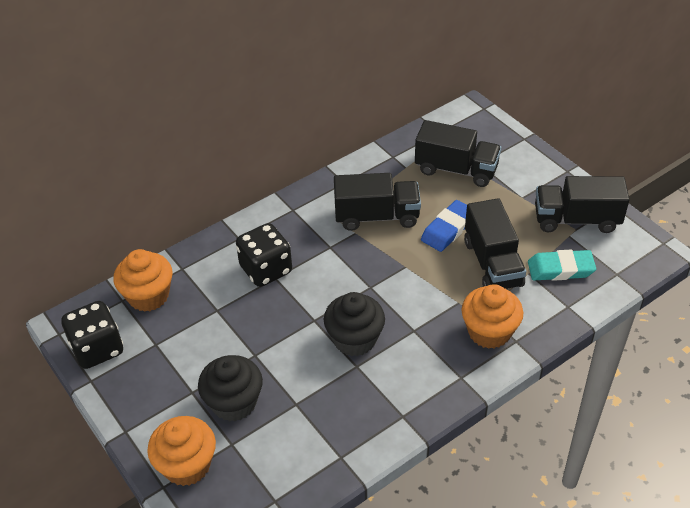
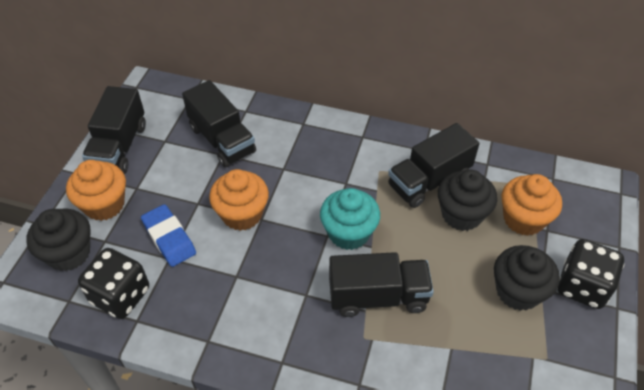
black cupcake: 2 -> 3
turquoise cupcake: 0 -> 1
turquoise eraser: 1 -> 0

